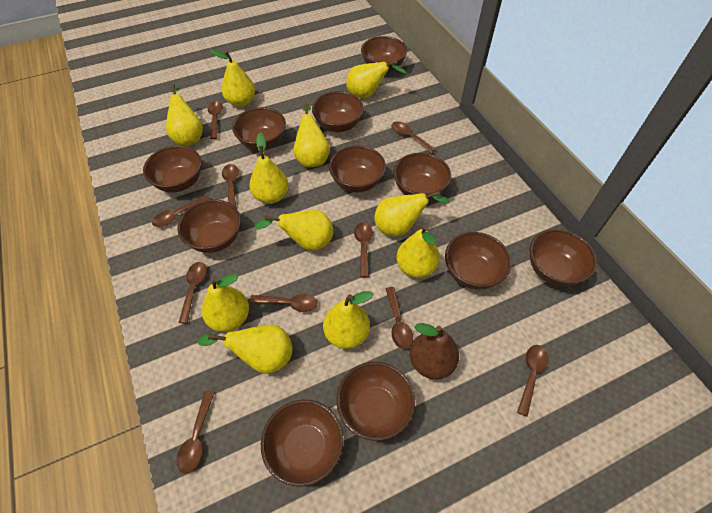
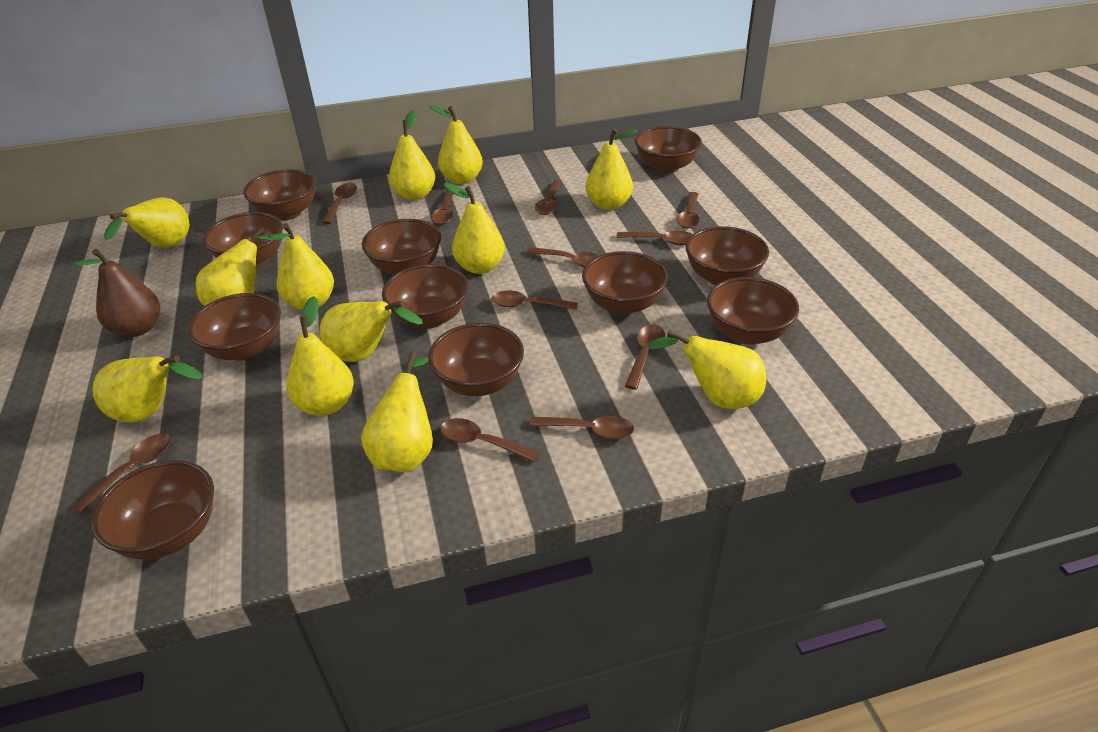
brown spoon: 10 -> 11
yellow pear: 11 -> 12

